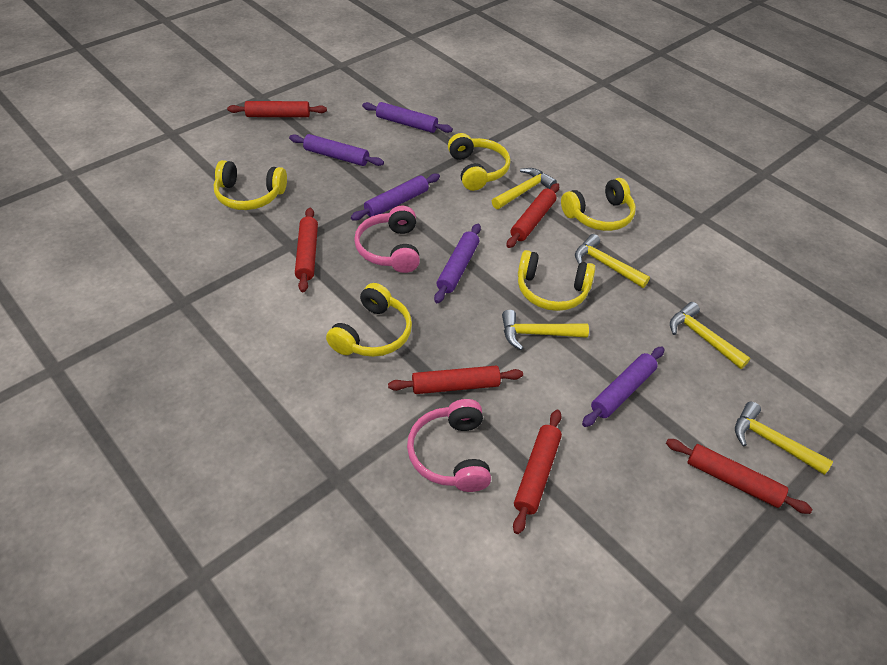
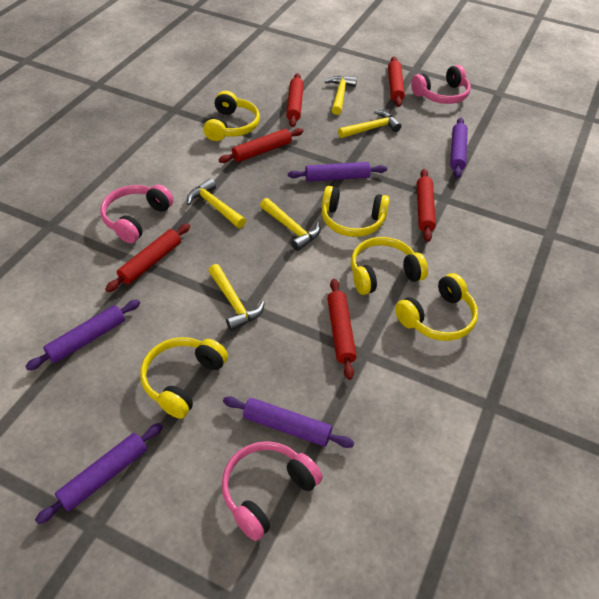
pink headphones: 2 -> 3

